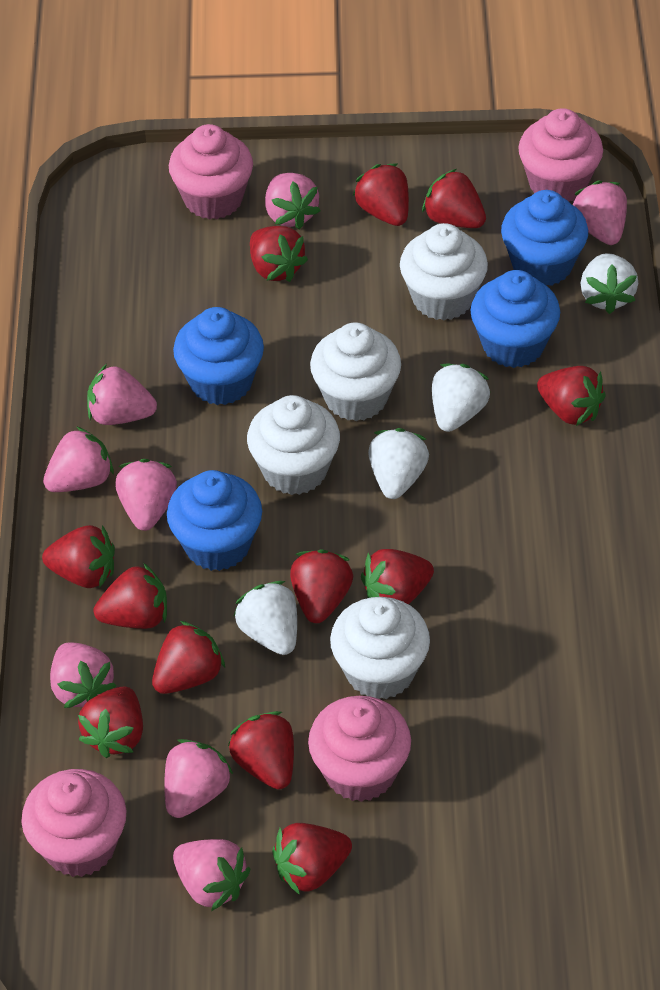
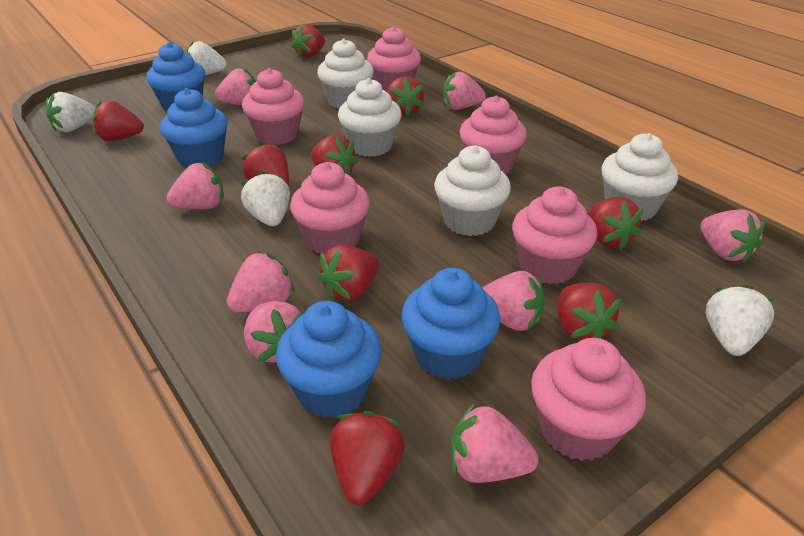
pink cupcake: 4 -> 6
red strawberry: 12 -> 9

